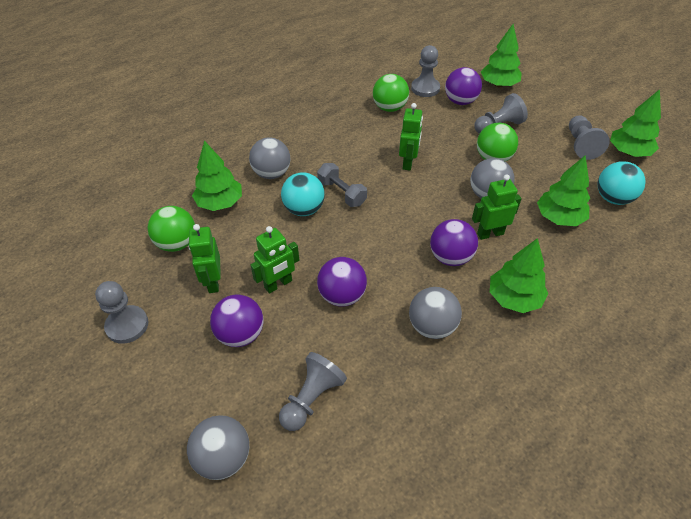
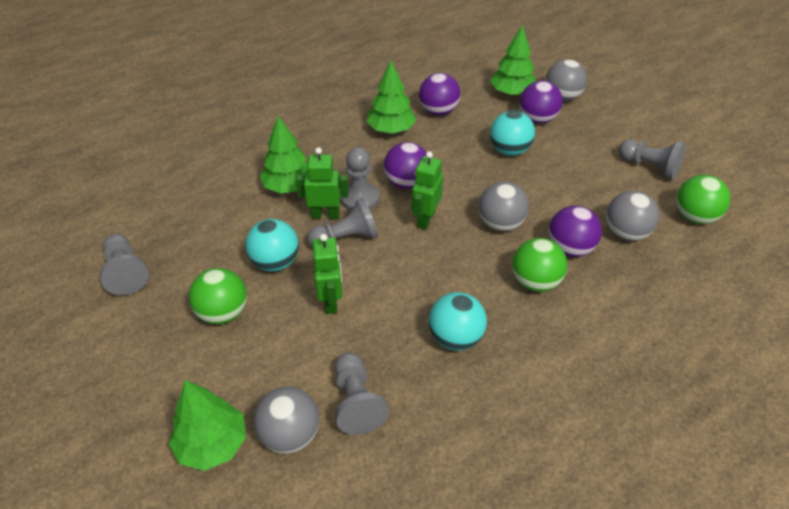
green robot: 4 -> 3
green tree: 5 -> 4
grey dumbbell: 1 -> 0
turquoise ball: 2 -> 3

